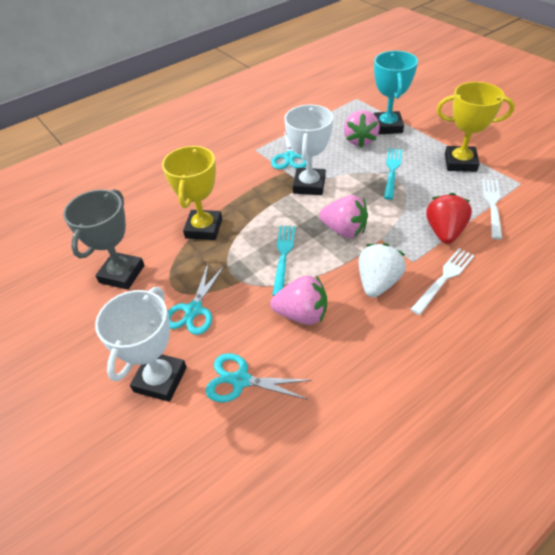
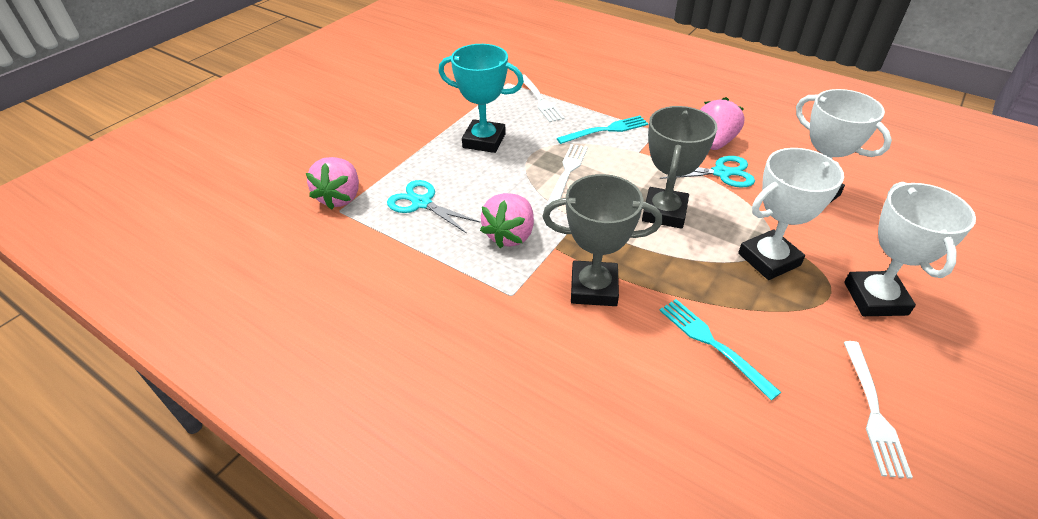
grey trophy: 1 -> 2
red strawberry: 1 -> 0
turquoise scissors: 3 -> 2
white fork: 2 -> 3
white strawberry: 1 -> 0
white trophy: 2 -> 3
yellow trophy: 2 -> 0

